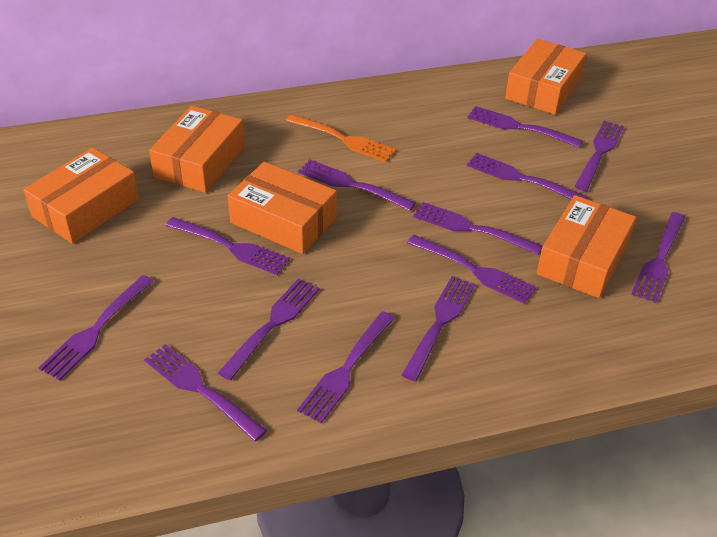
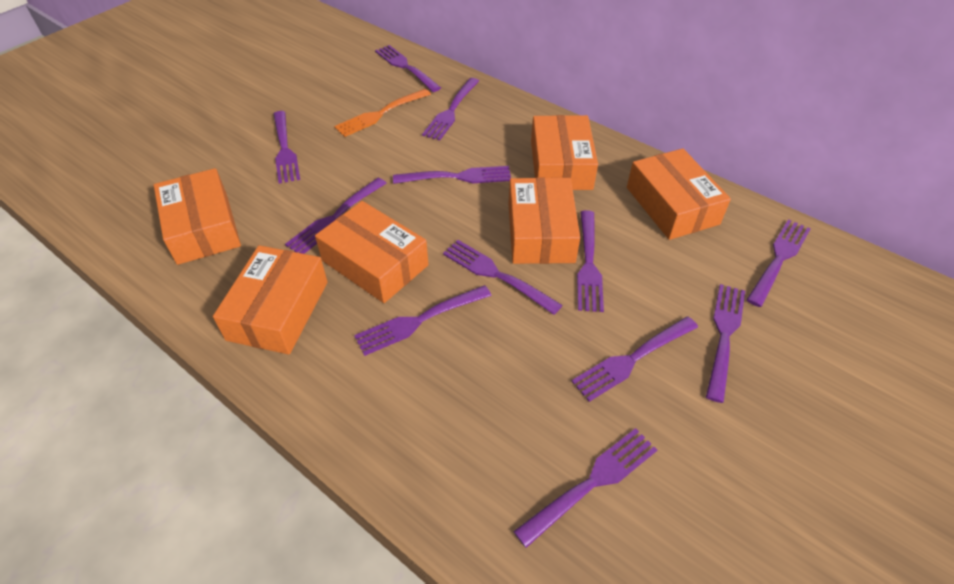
orange box: 5 -> 6
purple fork: 13 -> 12

